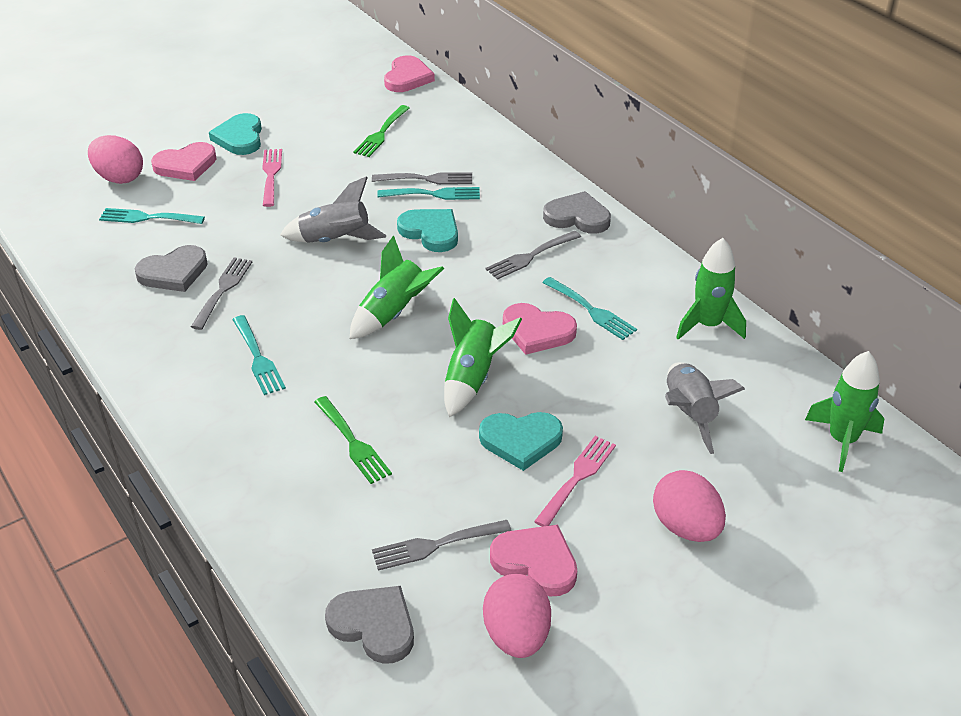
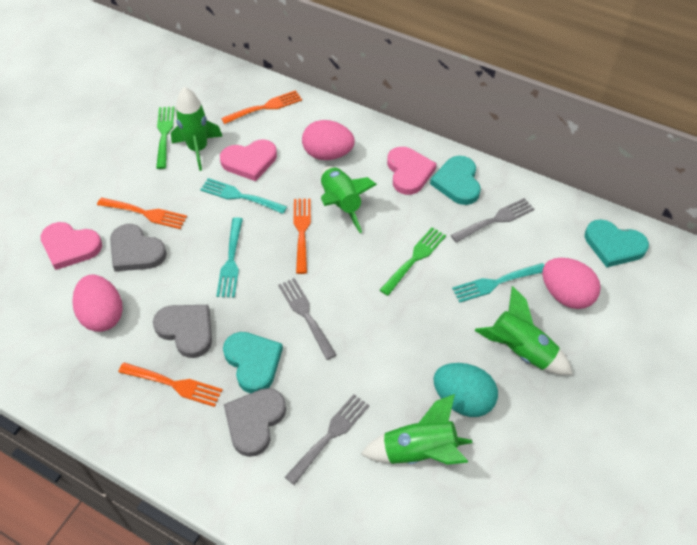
grey fork: 4 -> 3
grey rocket: 2 -> 0
orange fork: 0 -> 4
pink fork: 2 -> 0
pink heart: 4 -> 3
turquoise egg: 0 -> 1
turquoise fork: 4 -> 3

